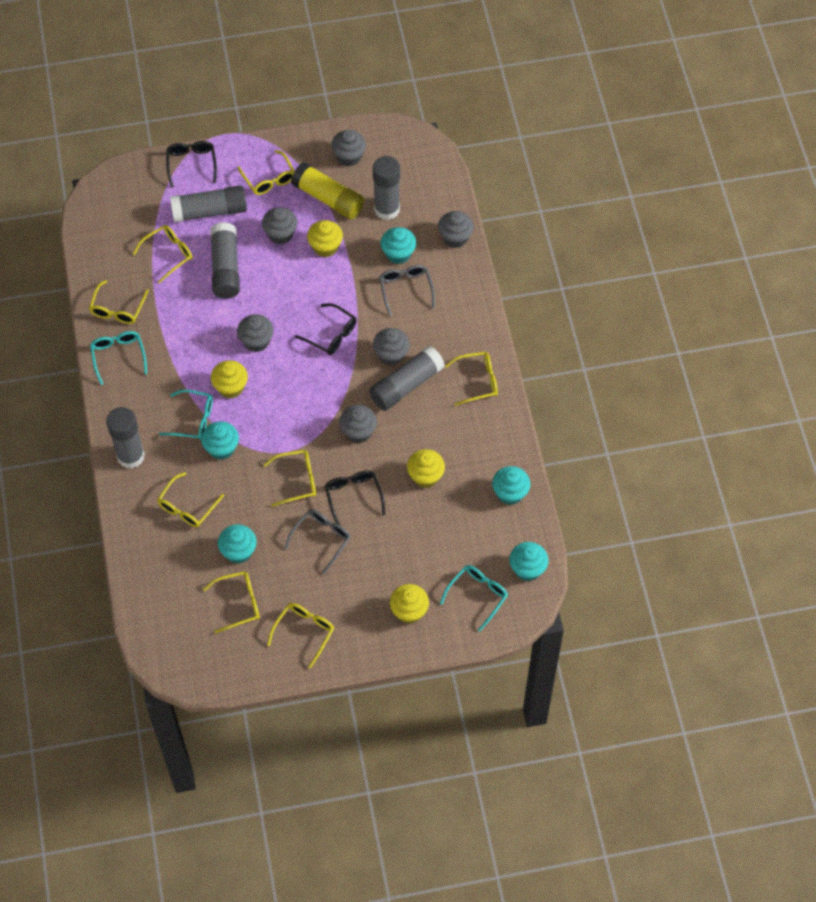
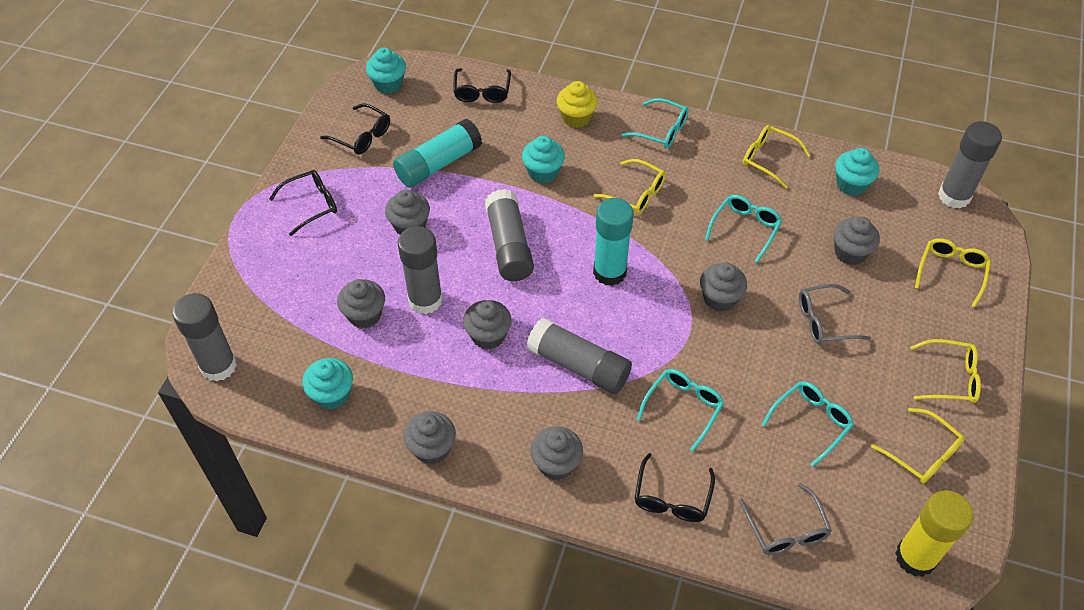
black glasses: 3 -> 4
grey cupcake: 6 -> 7
turquoise cupcake: 5 -> 4
turquoise glasses: 3 -> 4
turquoise glue stick: 0 -> 2
yellow cupcake: 4 -> 1
yellow glasses: 8 -> 5

